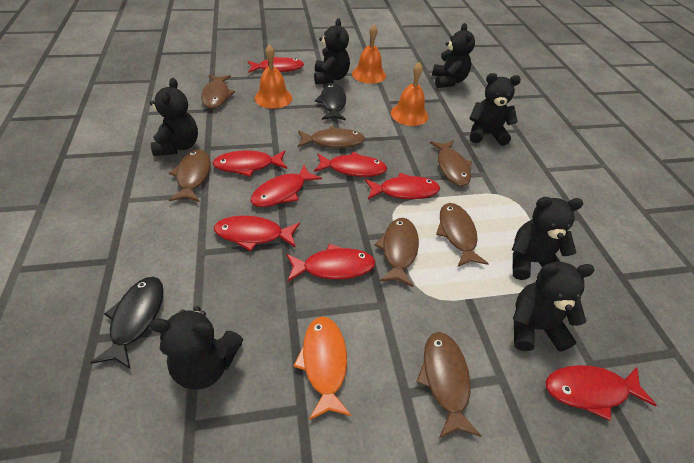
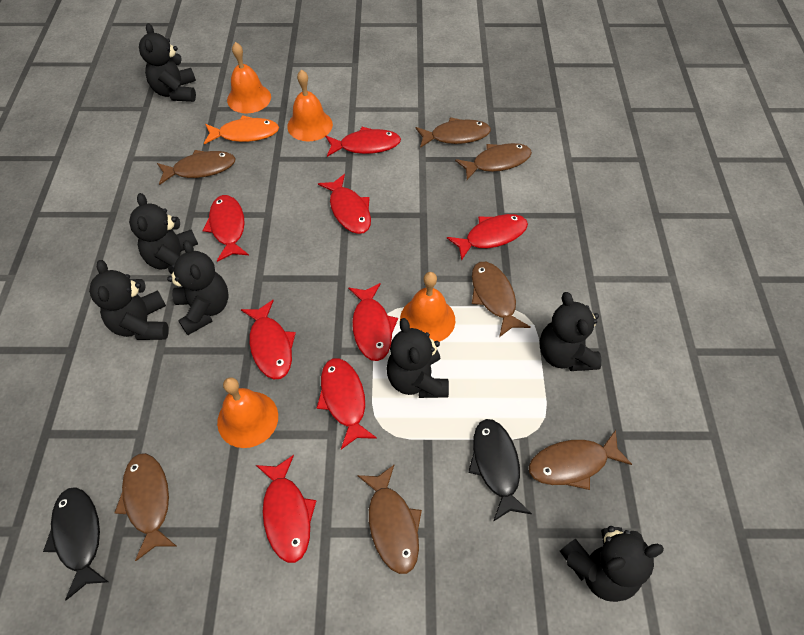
orange bell: 3 -> 4

